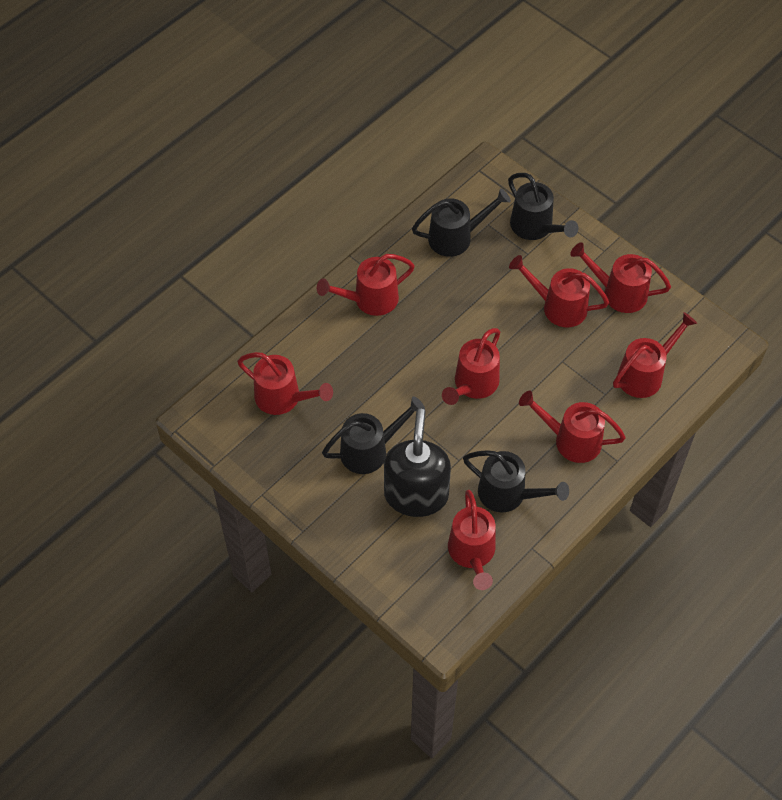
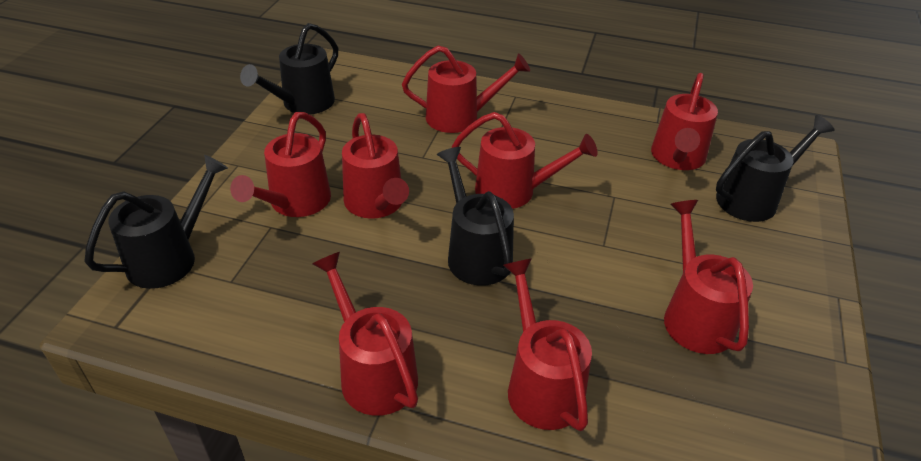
black soap dispenser: 1 -> 0

